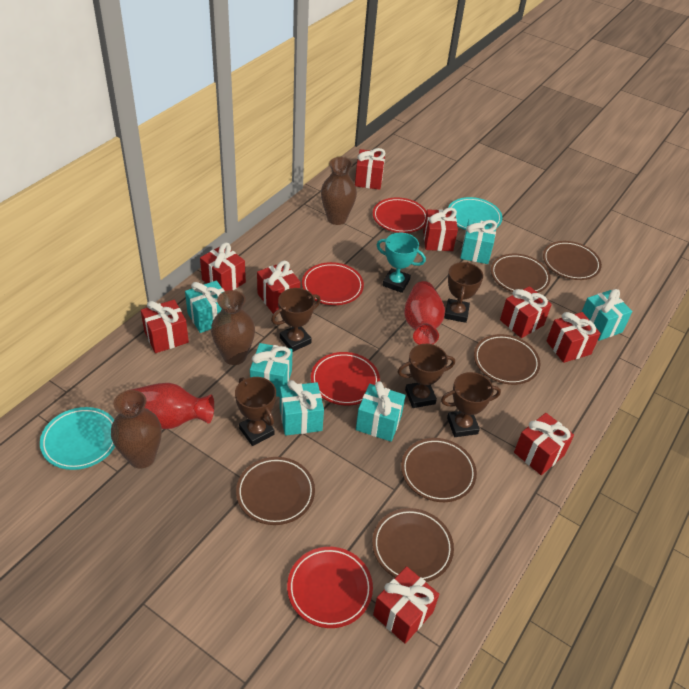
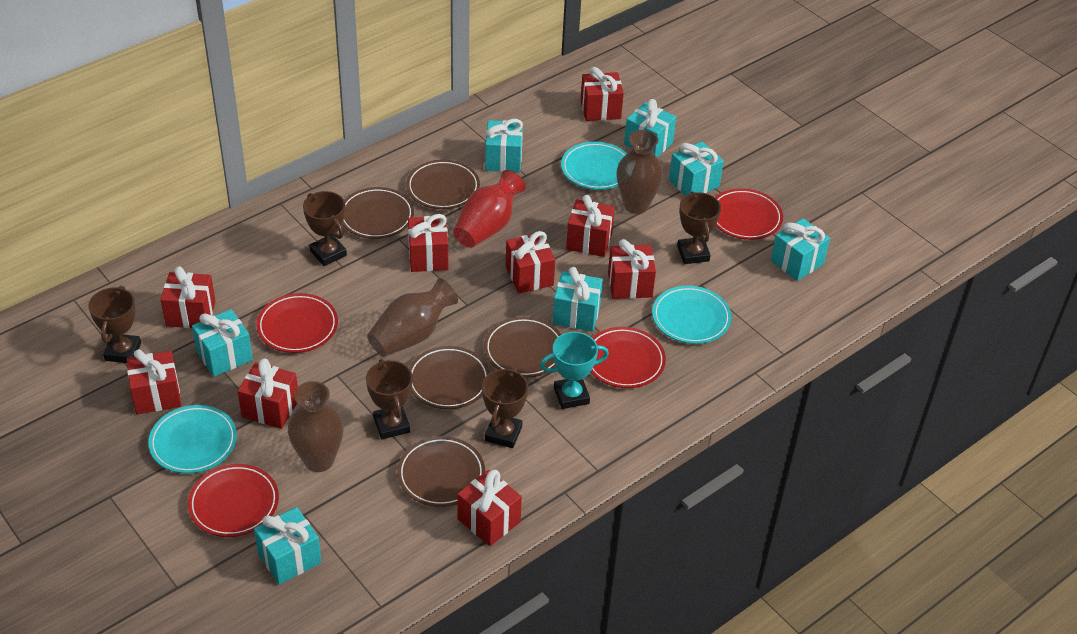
brown plate: 6 -> 5
red vase: 2 -> 1
turquoise gift: 6 -> 7
turquoise plate: 2 -> 3

